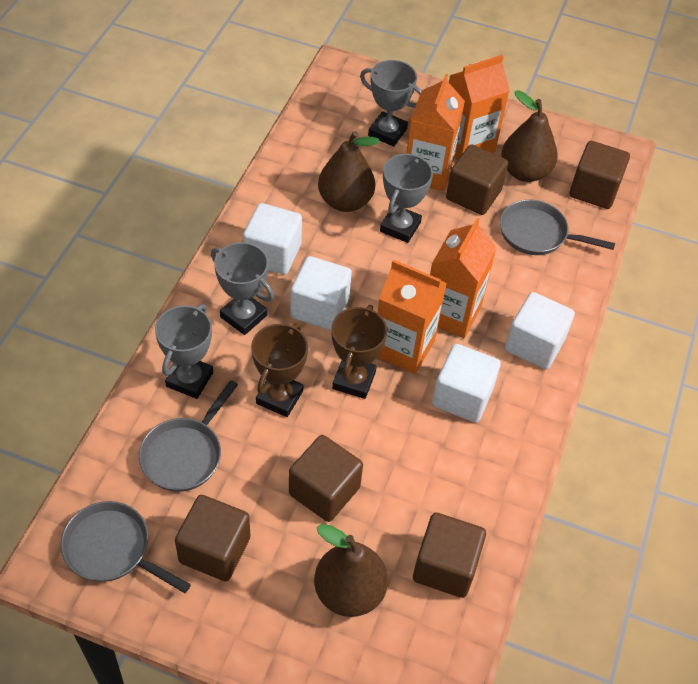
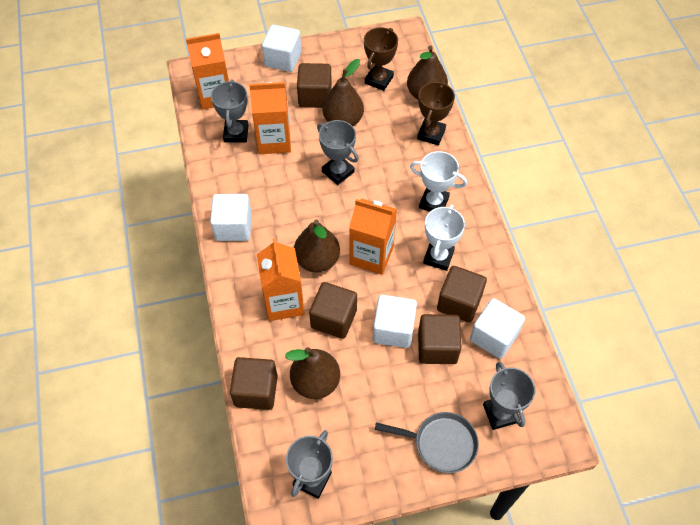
brown pear: 3 -> 4
grey pan: 3 -> 1
white trophy: 0 -> 2

